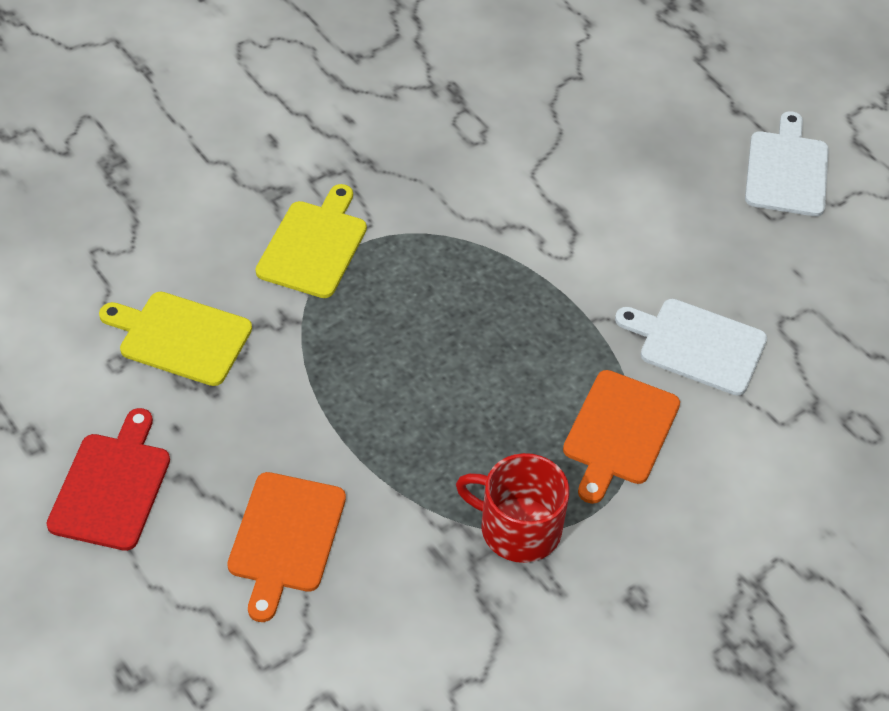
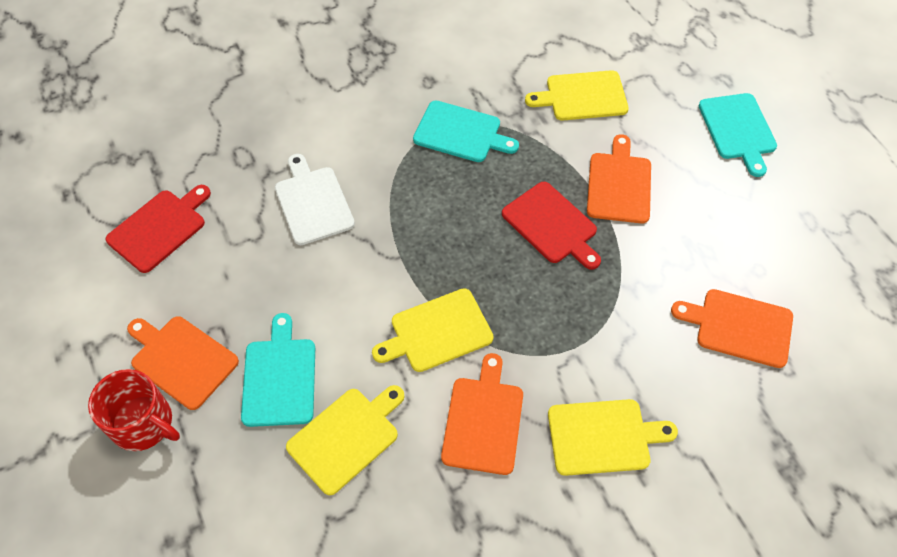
orange cutting board: 2 -> 4
red cutting board: 1 -> 2
turquoise cutting board: 0 -> 3
white cutting board: 2 -> 1
yellow cutting board: 2 -> 4

